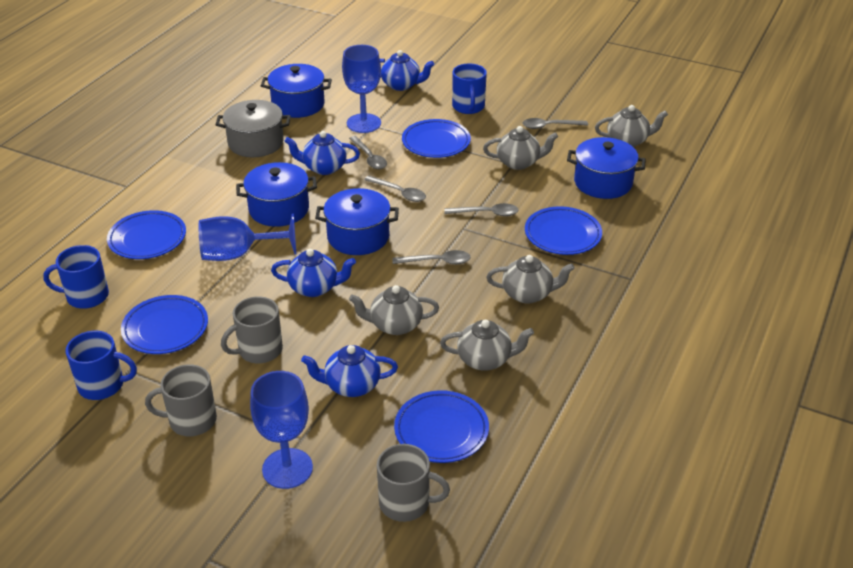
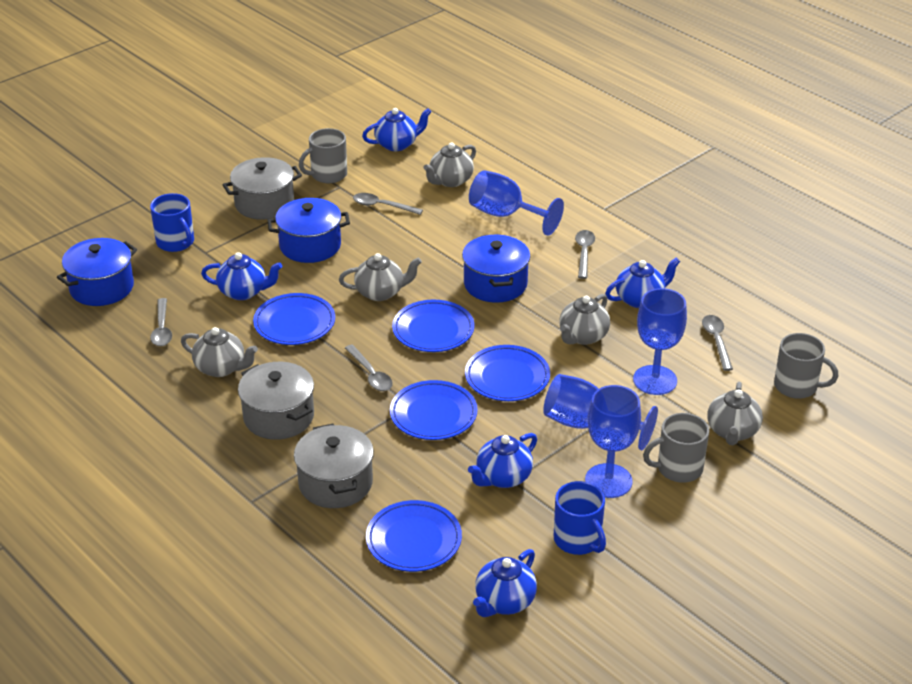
blue goblet: 3 -> 4
blue mug: 3 -> 2
blue pot: 4 -> 3
blue teapot: 4 -> 5
grey pot: 1 -> 3

